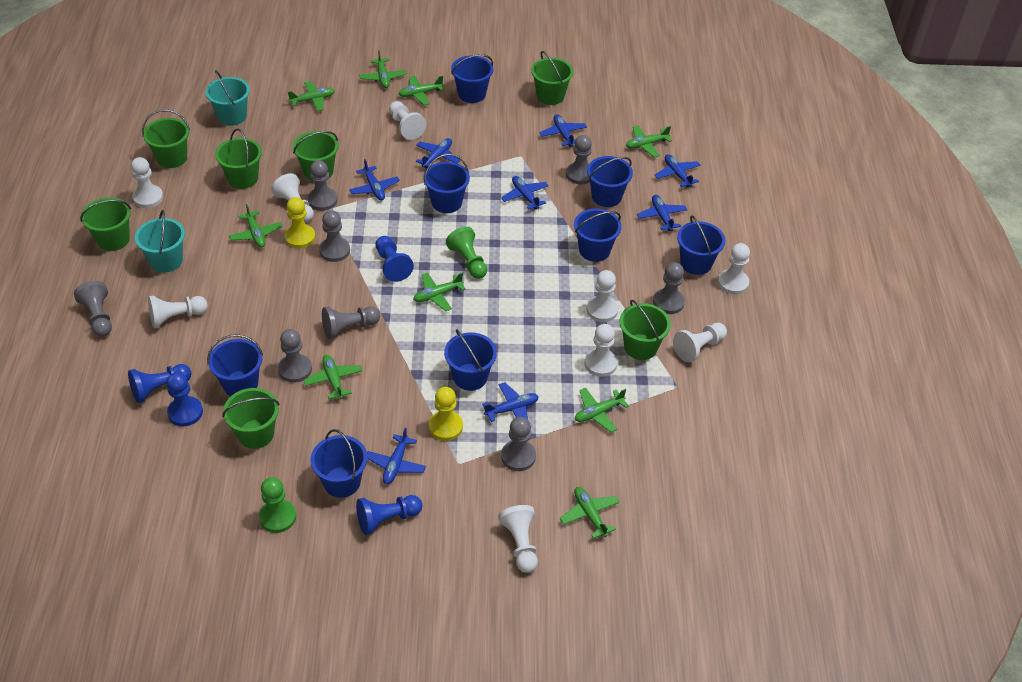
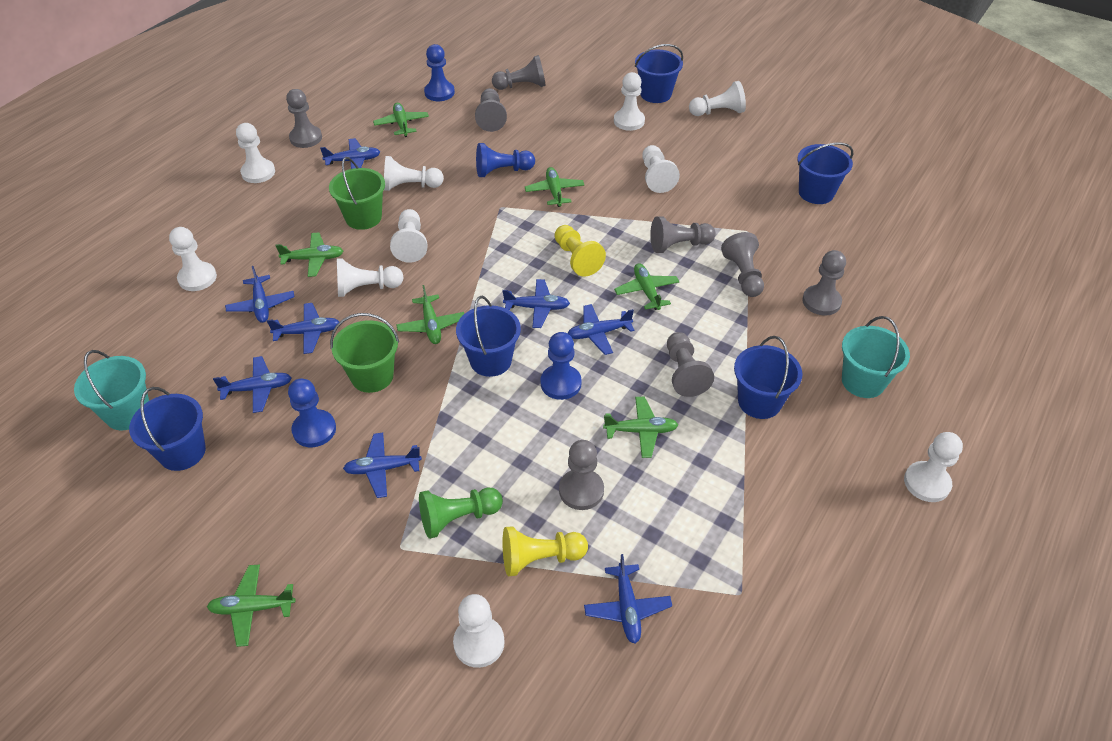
blue bucket: 8 -> 5
green bucket: 7 -> 2
green pawn: 2 -> 1
green plane: 9 -> 7
white pawn: 9 -> 10

